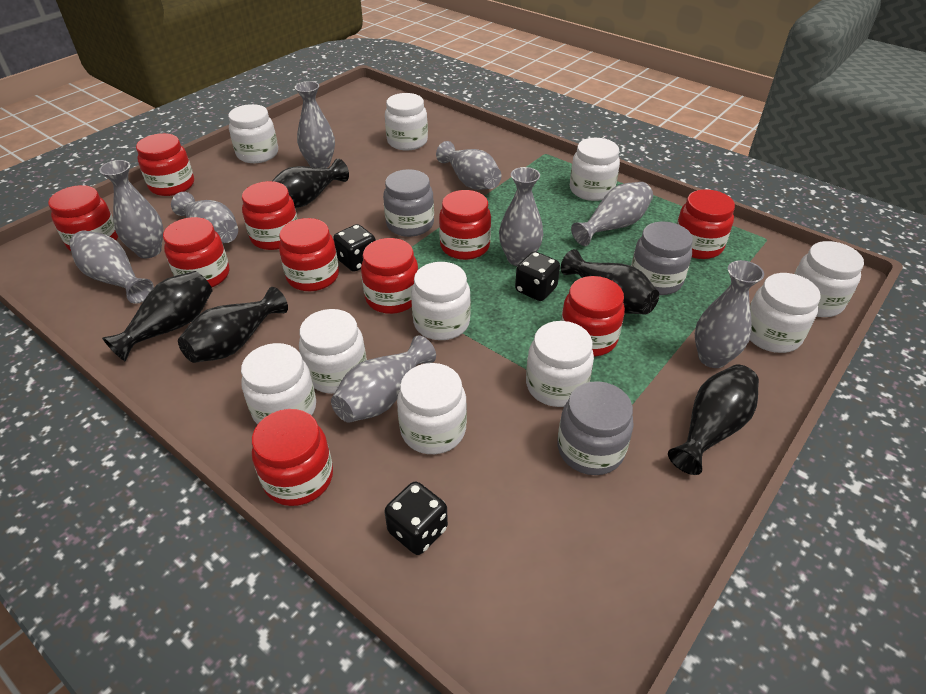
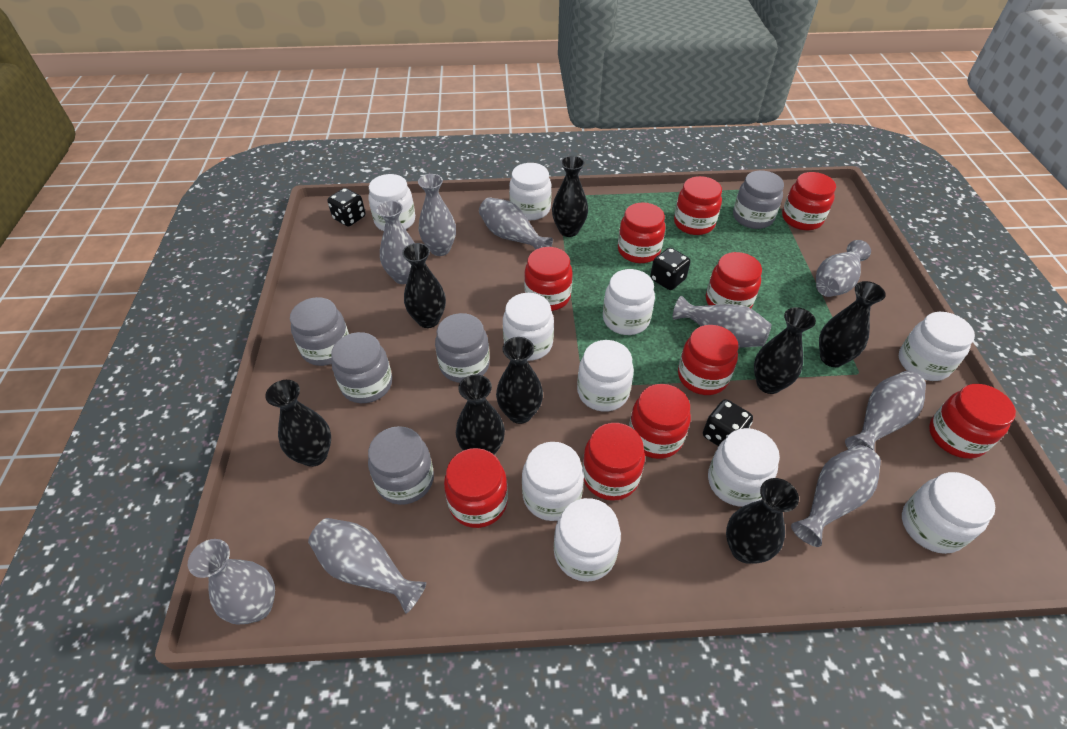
black vase: 5 -> 8
grey jar: 3 -> 5

